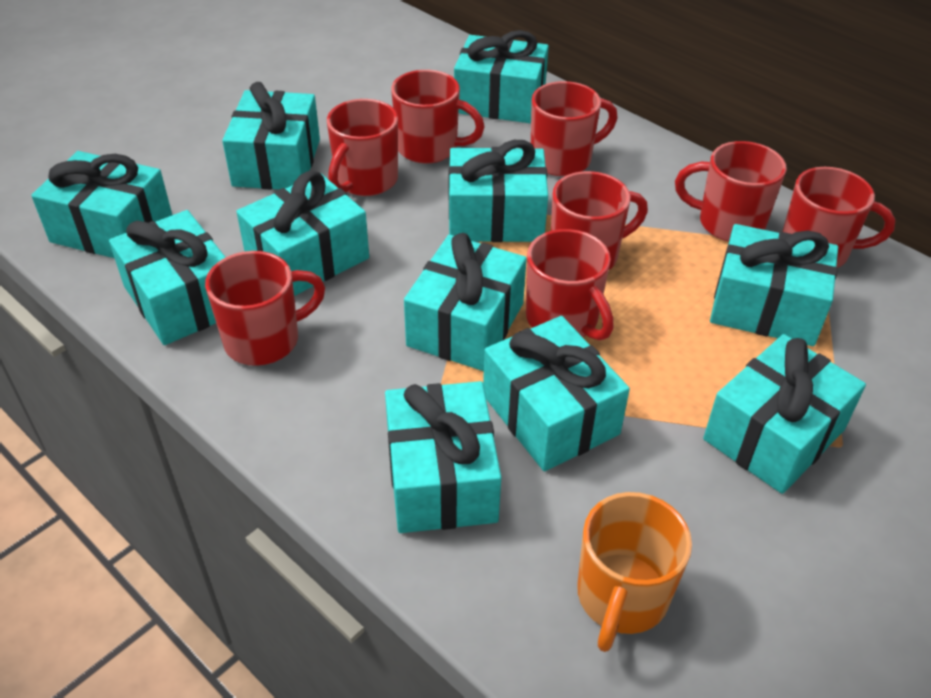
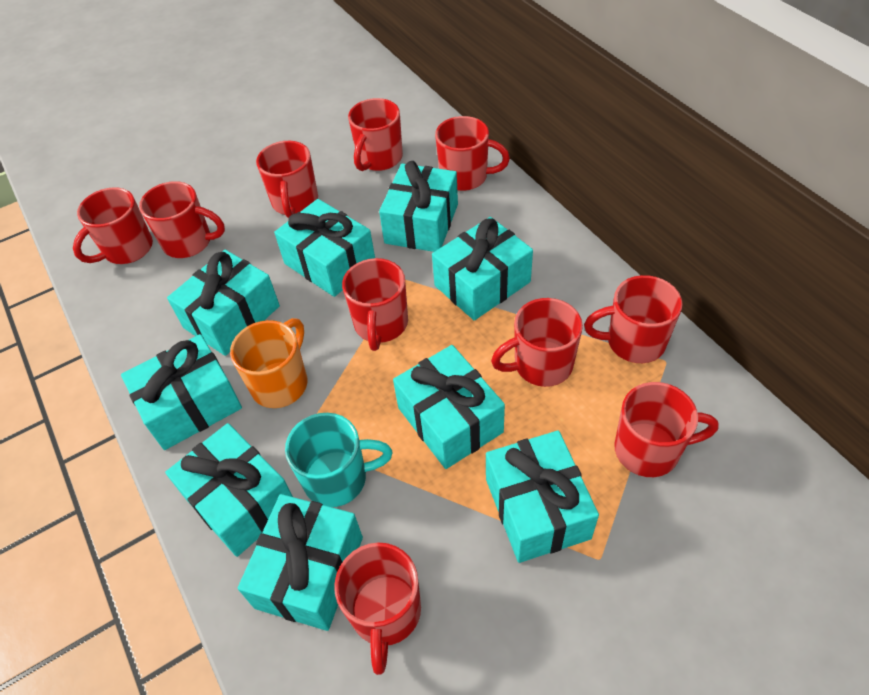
red mug: 8 -> 10
turquoise gift: 11 -> 9
turquoise mug: 0 -> 1

